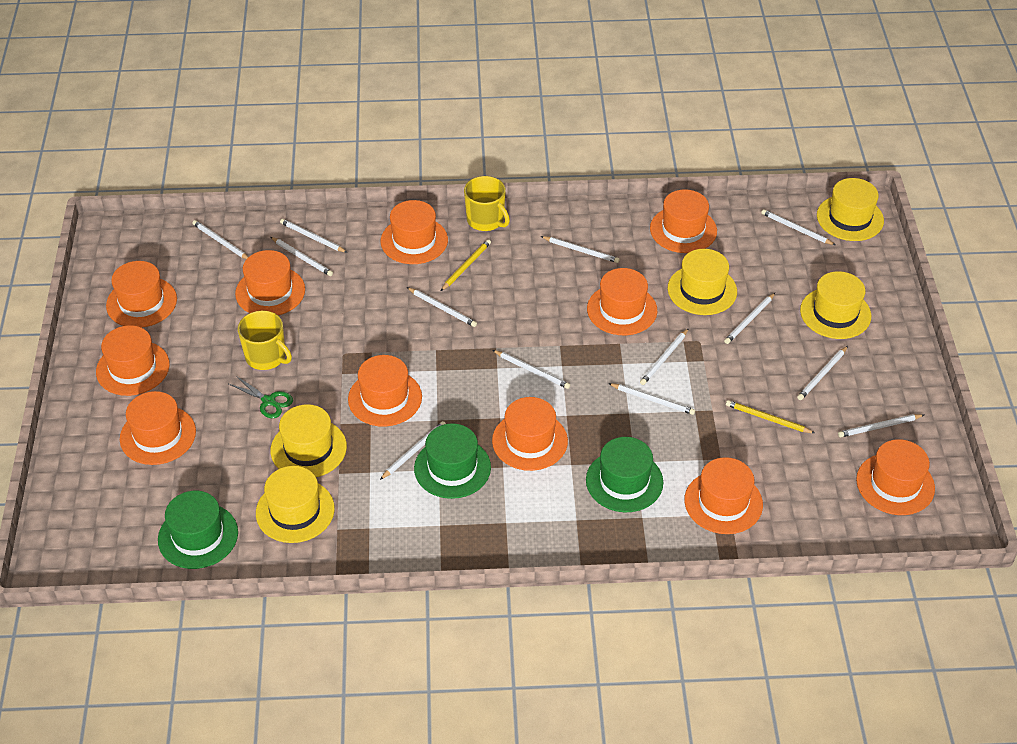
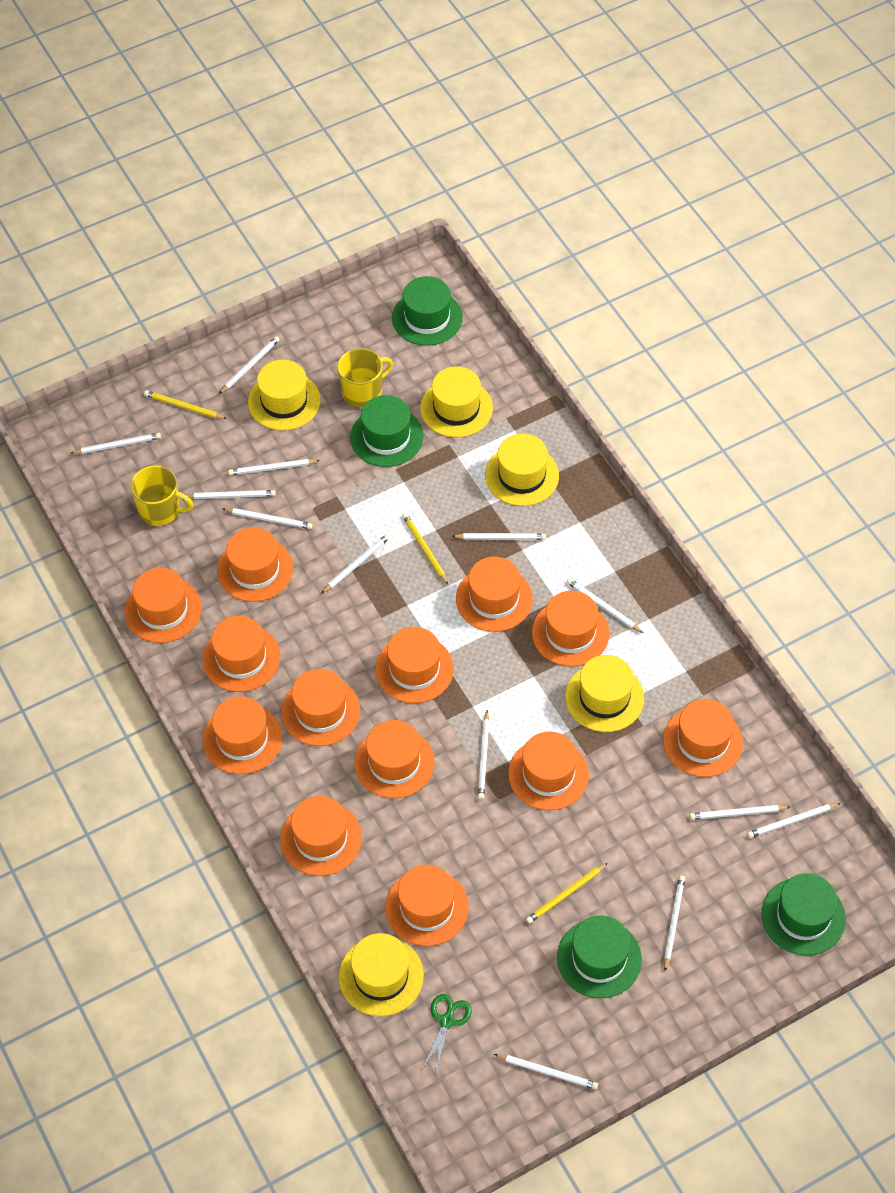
green hat: 3 -> 4
orange hat: 11 -> 13
yellow pencil: 2 -> 3

